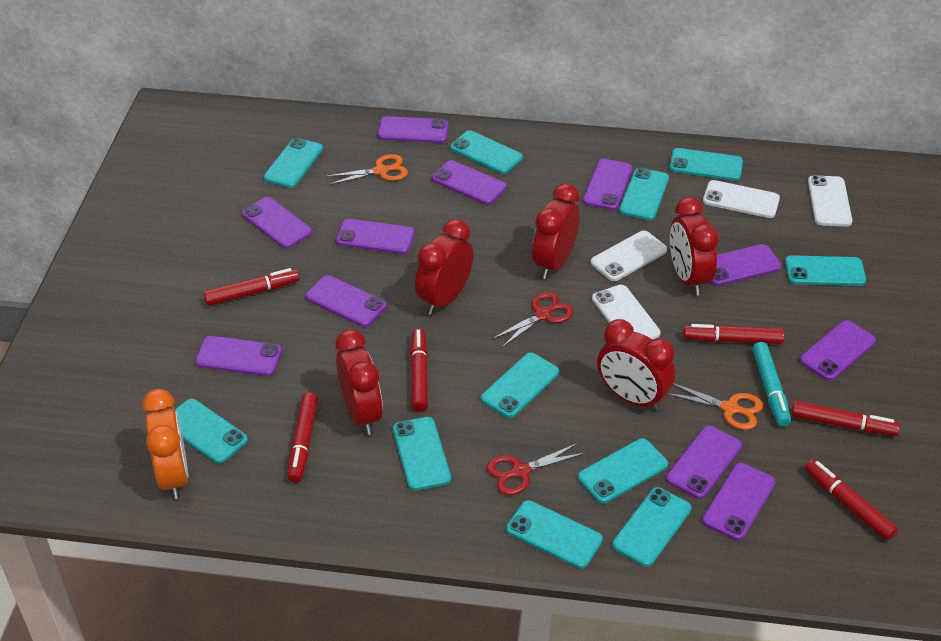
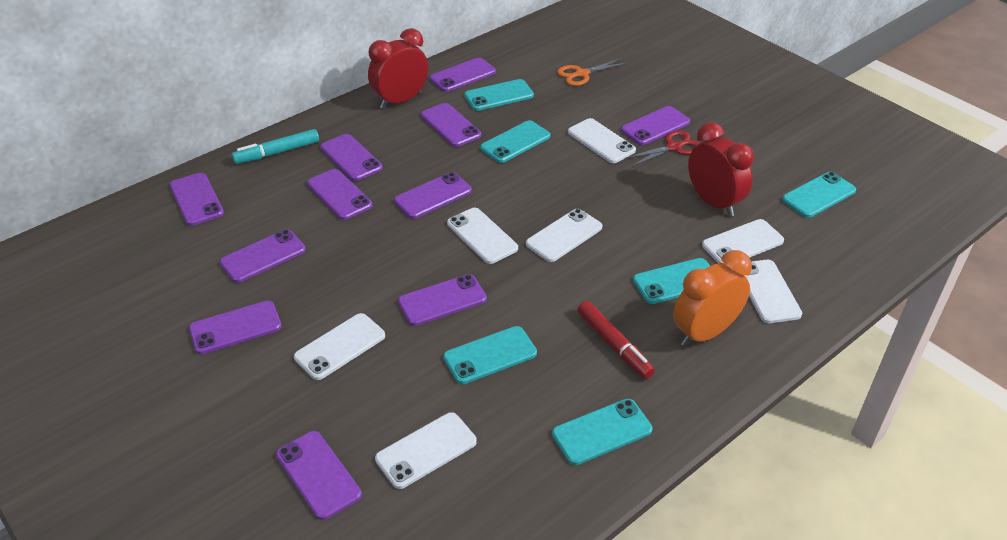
orange scissors: 2 -> 1
red clock: 5 -> 2
red marker: 6 -> 1
red scissors: 2 -> 1
turquoise phone: 11 -> 6
white phone: 4 -> 7

